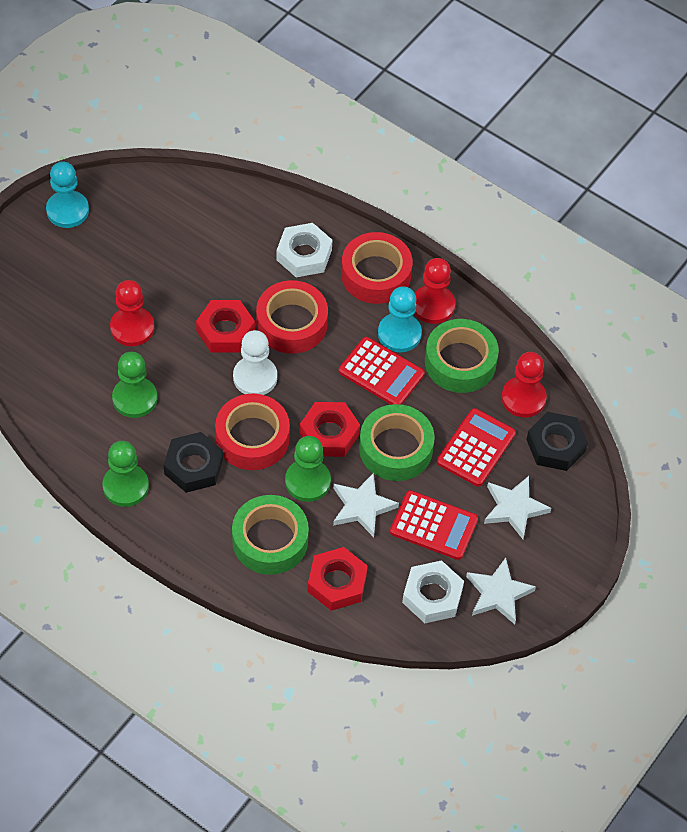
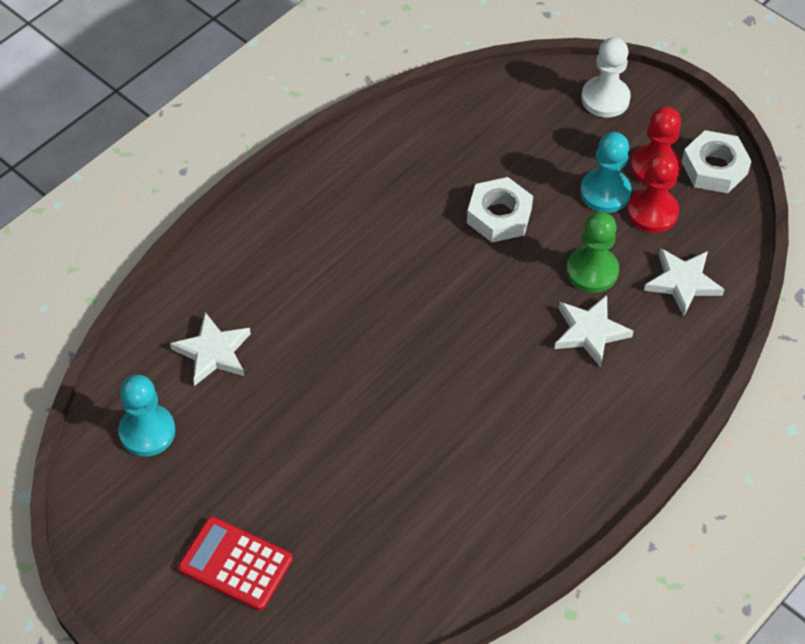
black nut: 2 -> 0
green pawn: 3 -> 1
green tape: 3 -> 0
red calculator: 3 -> 1
red nut: 3 -> 0
red pawn: 3 -> 2
red tape: 3 -> 0

